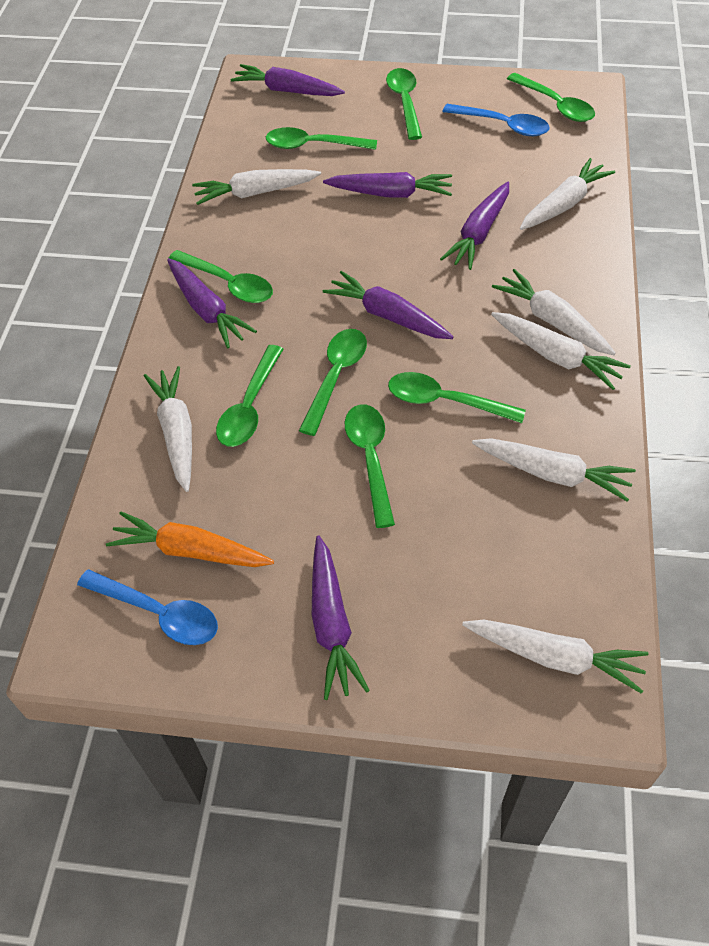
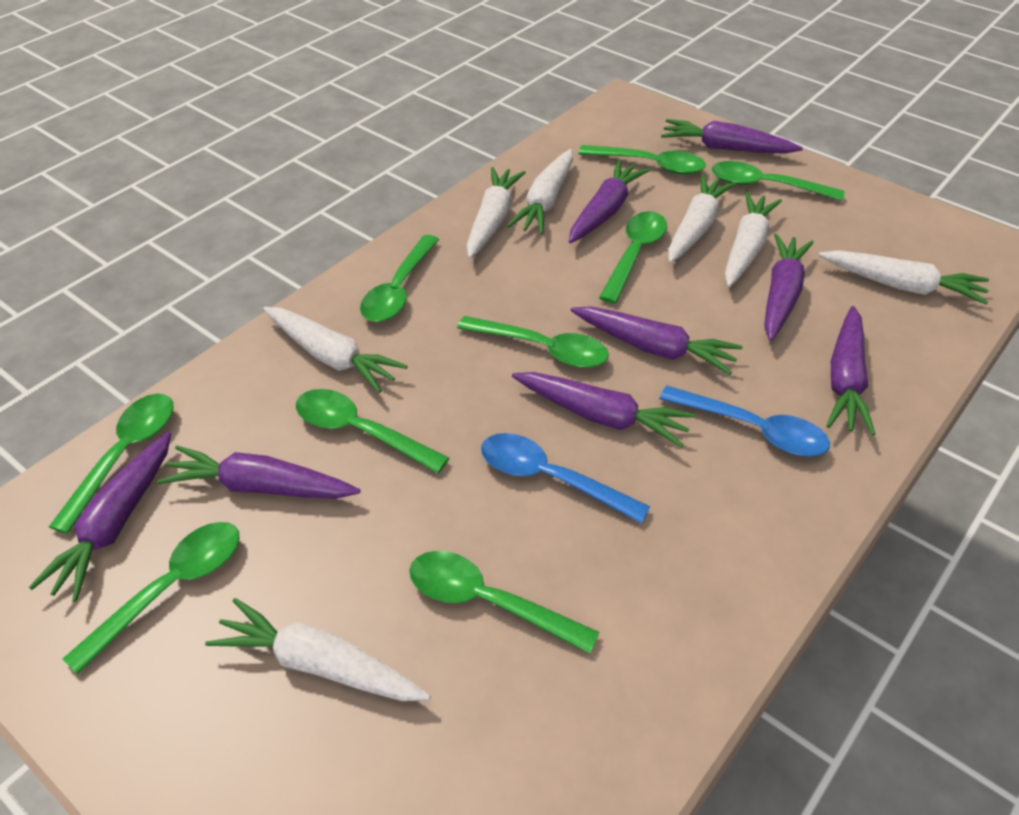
green spoon: 8 -> 9
orange carrot: 1 -> 0
purple carrot: 6 -> 8

